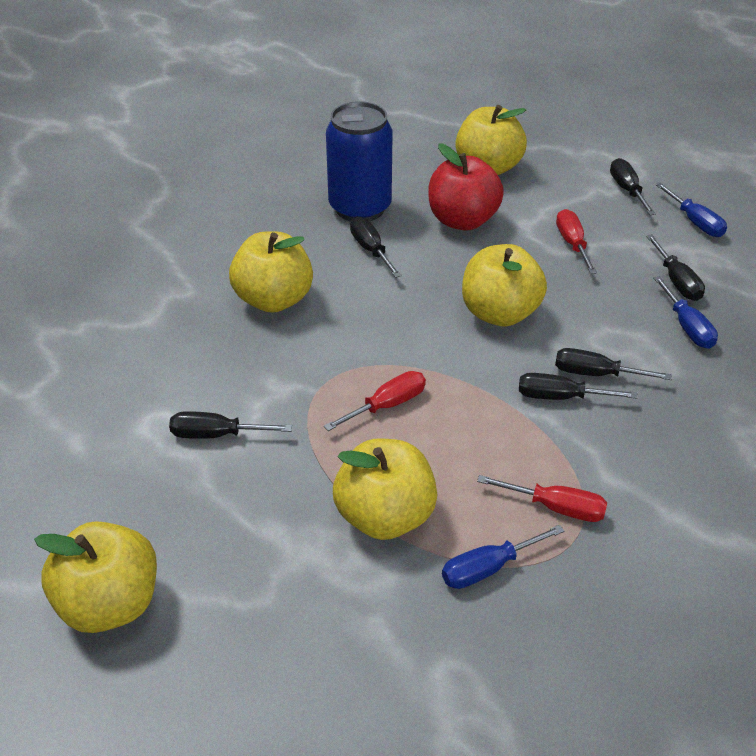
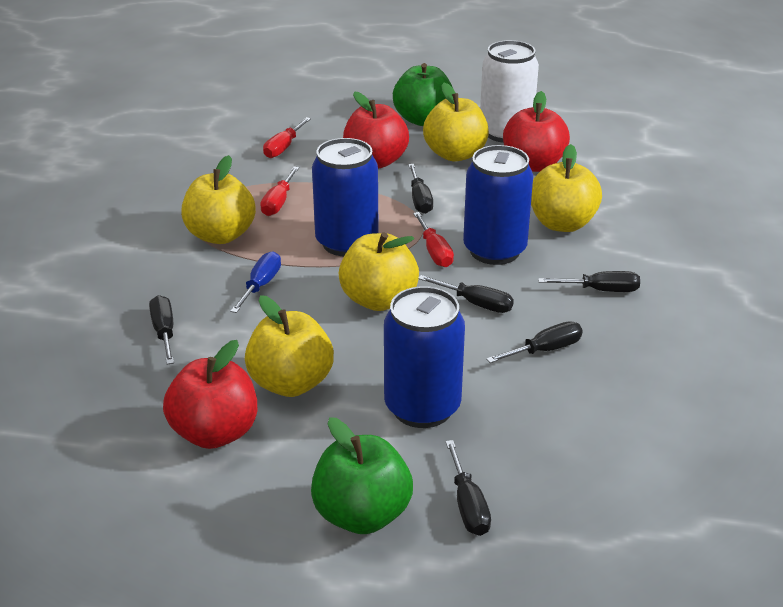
blue can: 1 -> 3
blue screwdriver: 3 -> 1
green apple: 0 -> 2
red apple: 1 -> 3
white can: 0 -> 1

